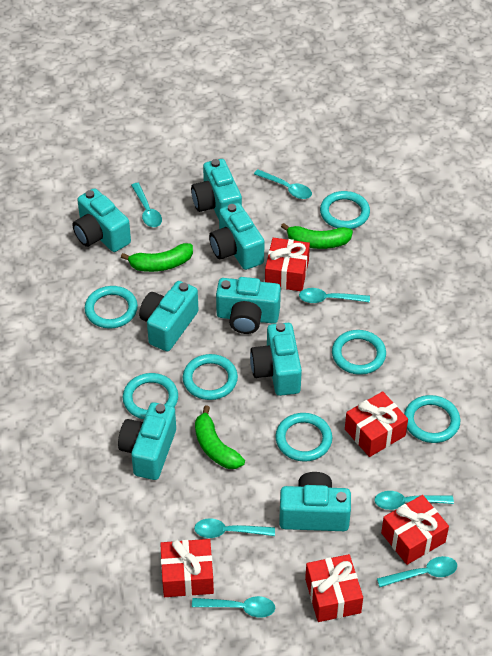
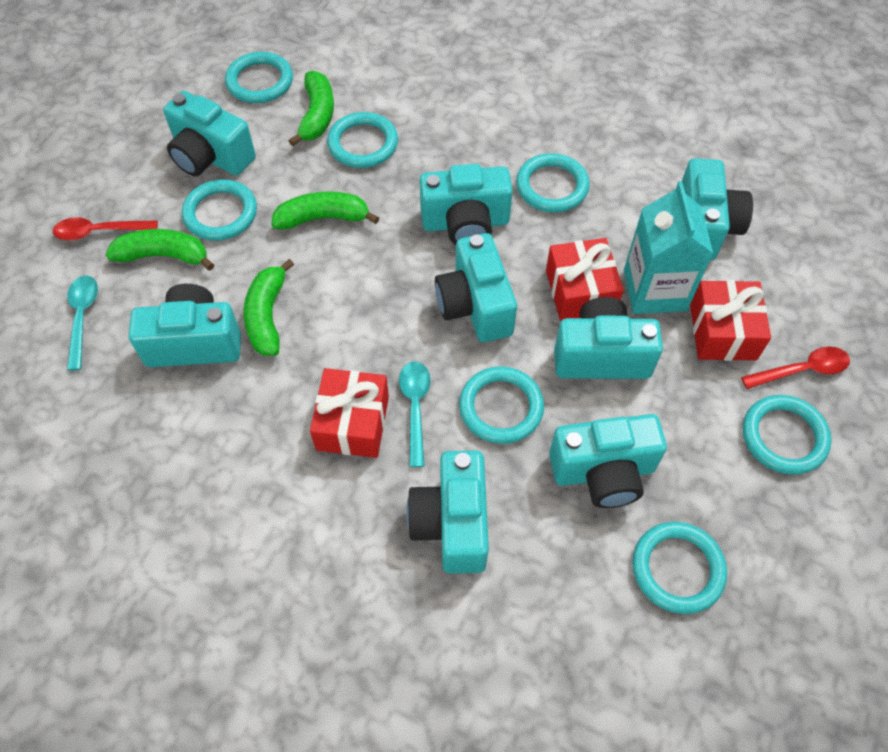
green banana: 3 -> 4
red gift: 5 -> 3
red spoon: 0 -> 2
turquoise carton: 0 -> 1
turquoise spoon: 7 -> 2

